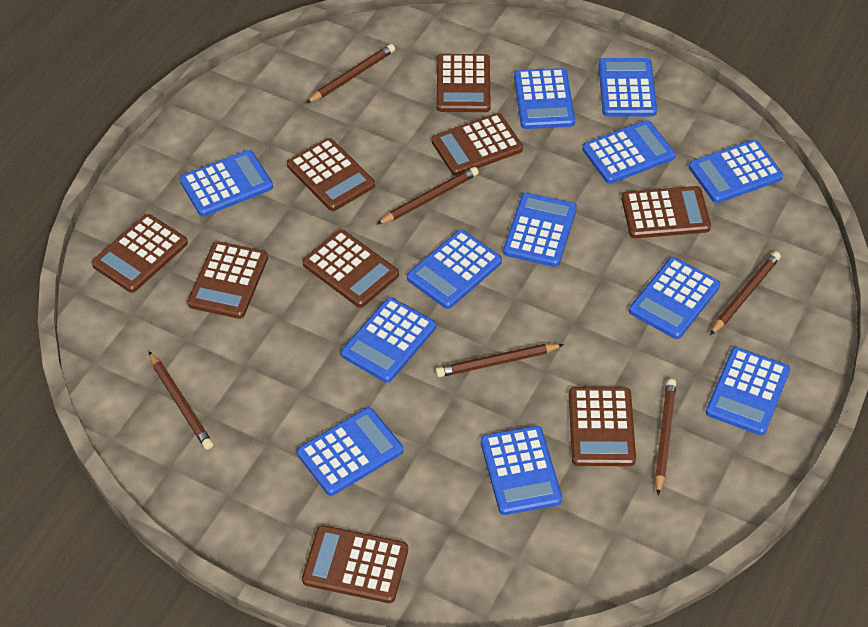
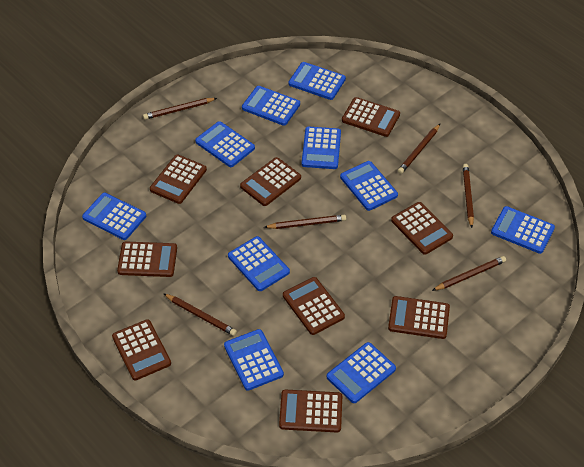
blue calculator: 12 -> 10

